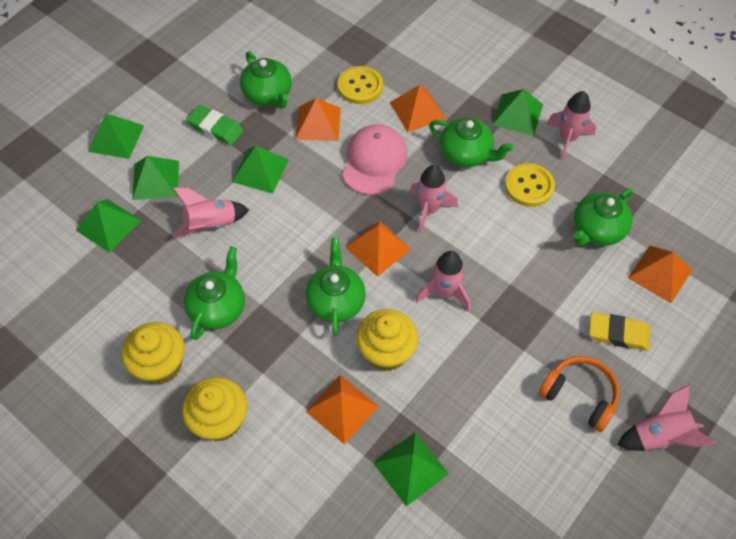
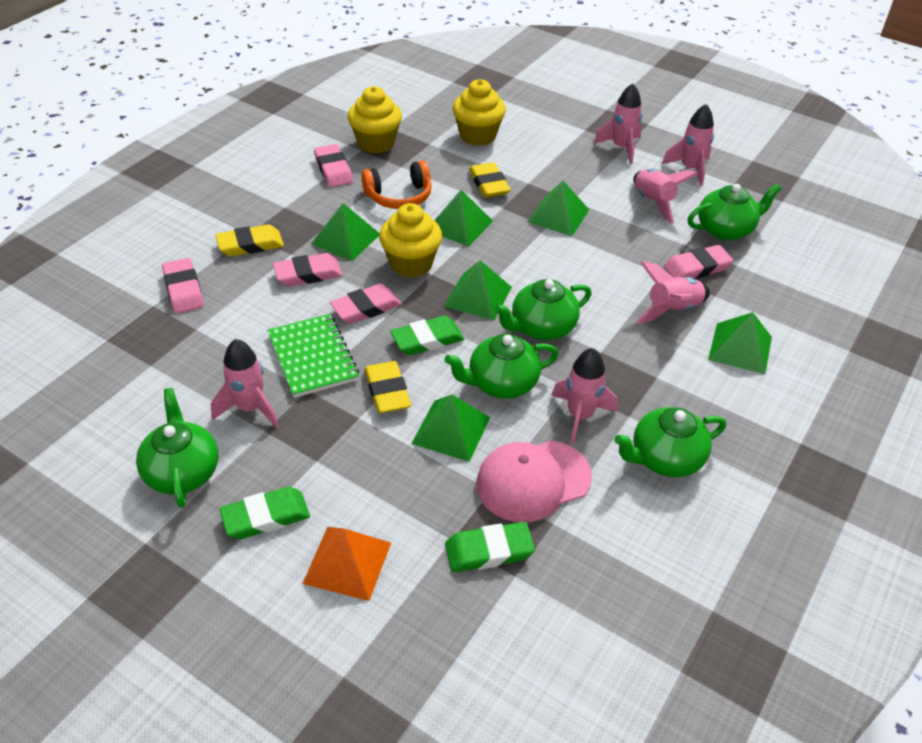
green eraser: 1 -> 3
green notebook: 0 -> 1
orange pyramid: 5 -> 1
pink eraser: 0 -> 5
pink rocket: 5 -> 6
yellow button: 2 -> 0
yellow eraser: 1 -> 3

